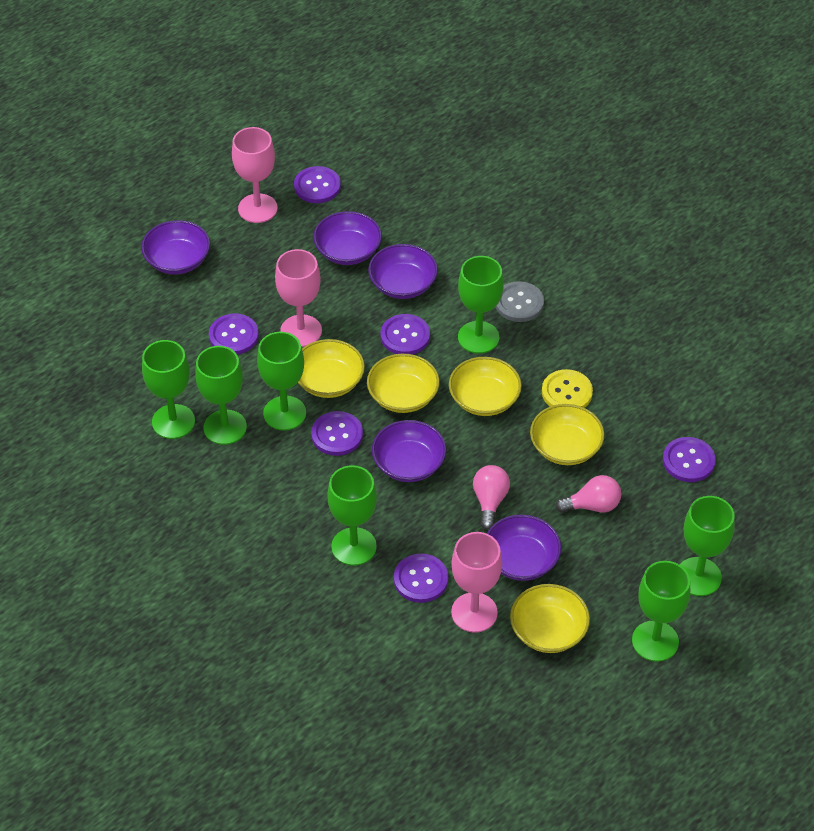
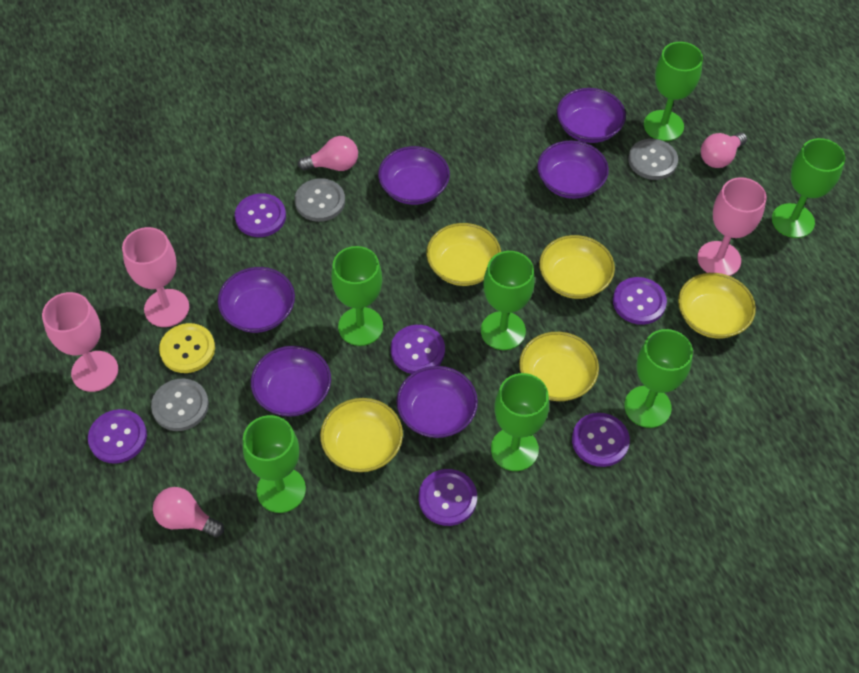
grey button: 1 -> 3
pink light bulb: 2 -> 3
purple bowl: 5 -> 6

